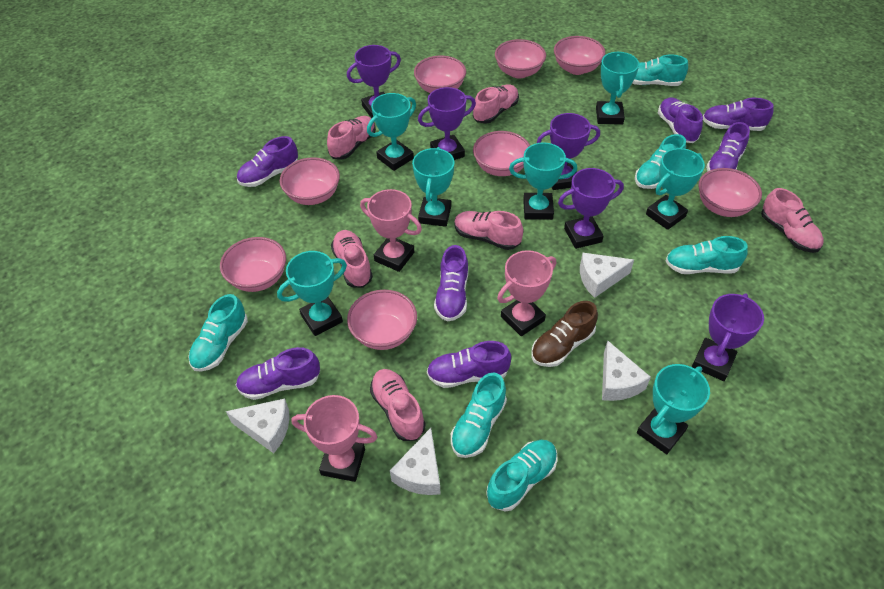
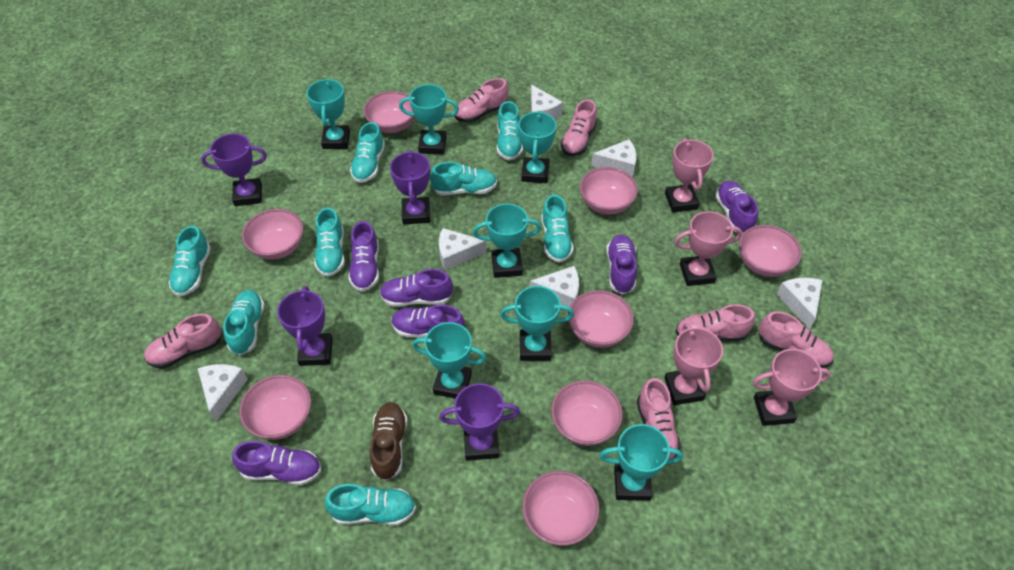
pink trophy: 3 -> 4
purple shoe: 7 -> 6
purple trophy: 5 -> 4
turquoise shoe: 6 -> 8
white cheese: 4 -> 6

